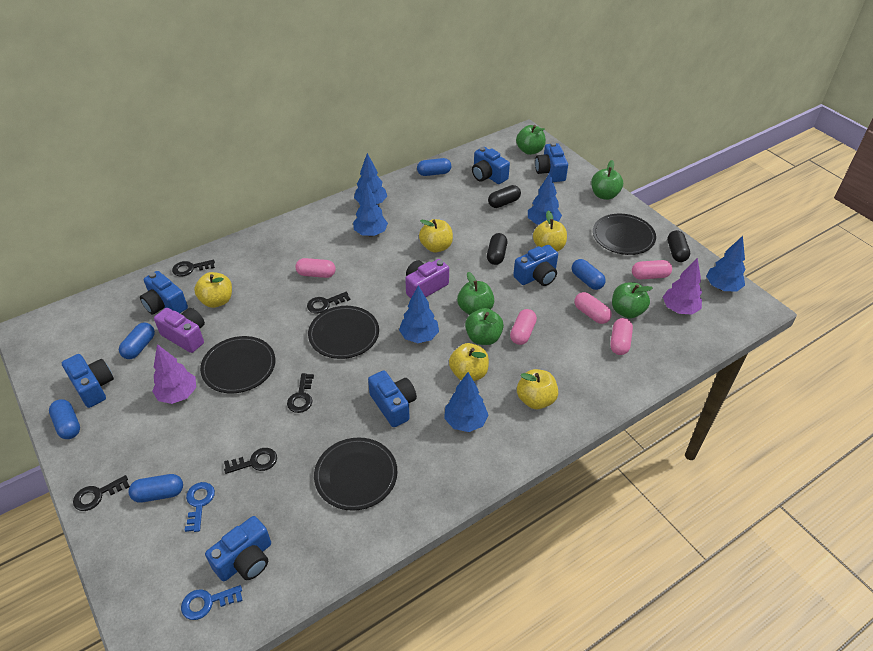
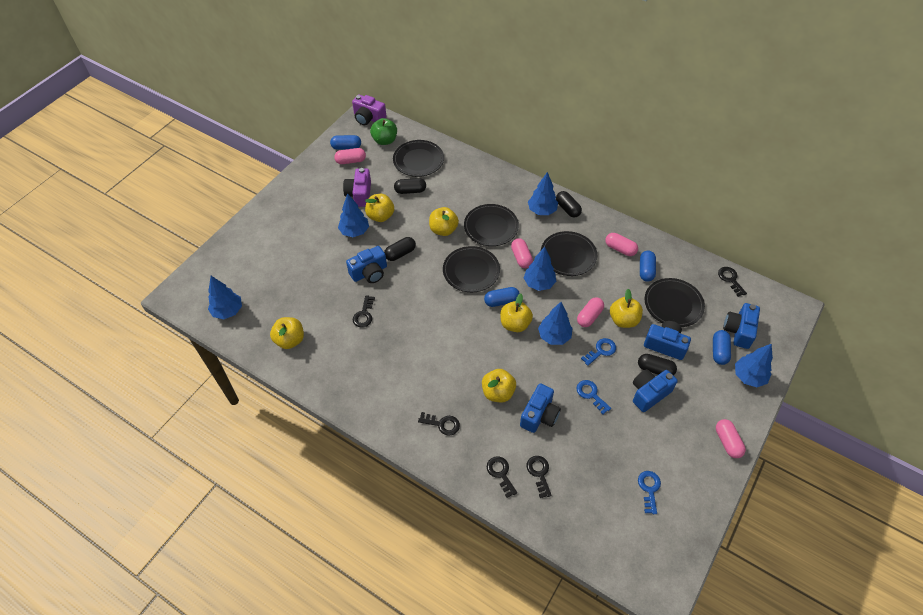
black capsule: 3 -> 4
black plate: 4 -> 5
blue camera: 7 -> 5
blue capsule: 5 -> 4
blue key: 2 -> 3
green apple: 5 -> 1
purple tree: 2 -> 0
yellow apple: 5 -> 6

